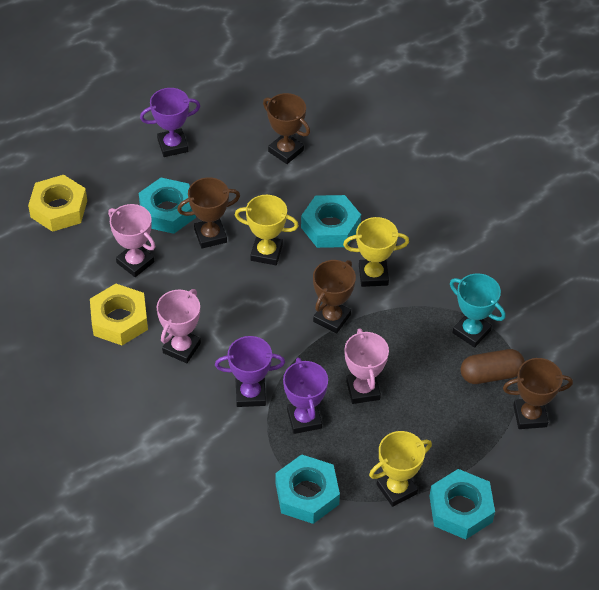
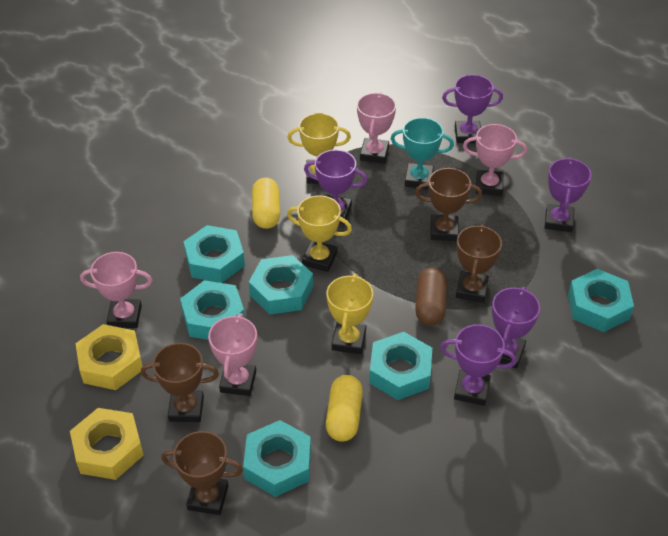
pink trophy: 3 -> 4
purple trophy: 3 -> 5
turquoise nut: 4 -> 6
yellow capsule: 0 -> 2

